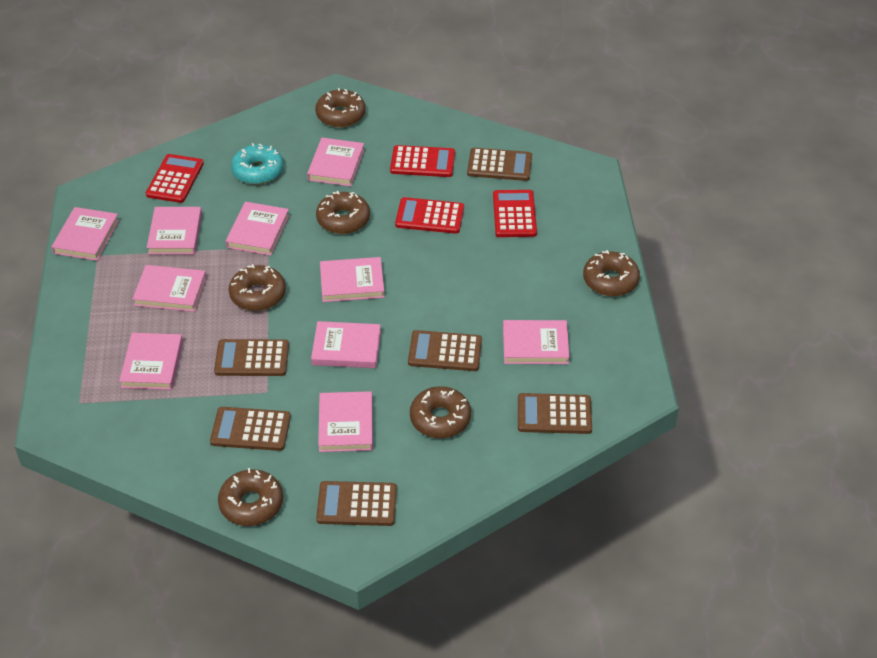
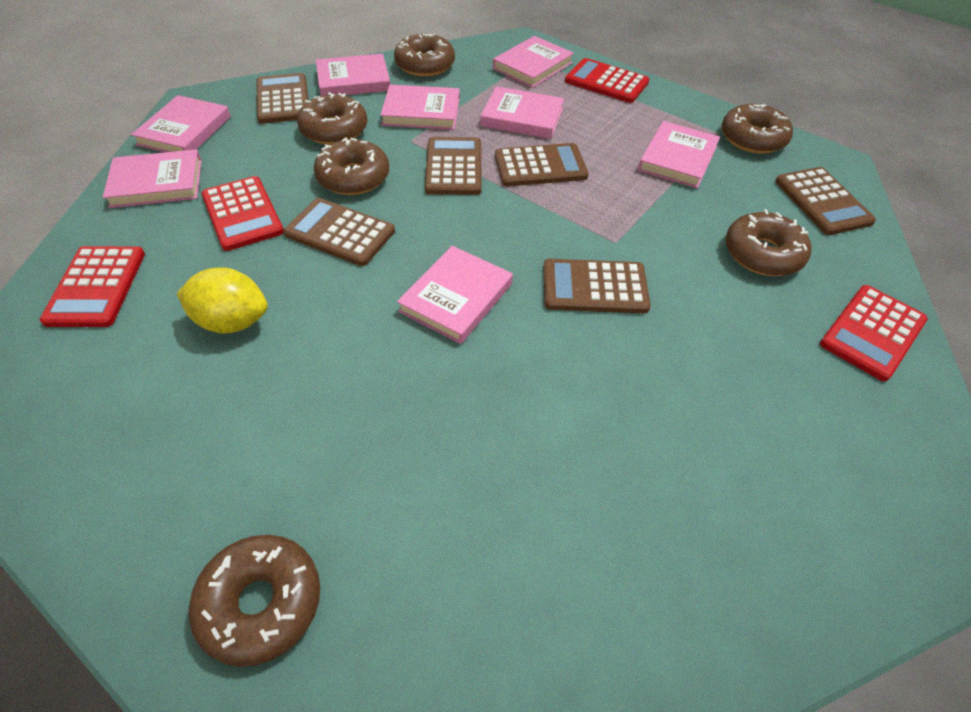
pink book: 10 -> 8
turquoise donut: 1 -> 0
yellow lemon: 0 -> 1

